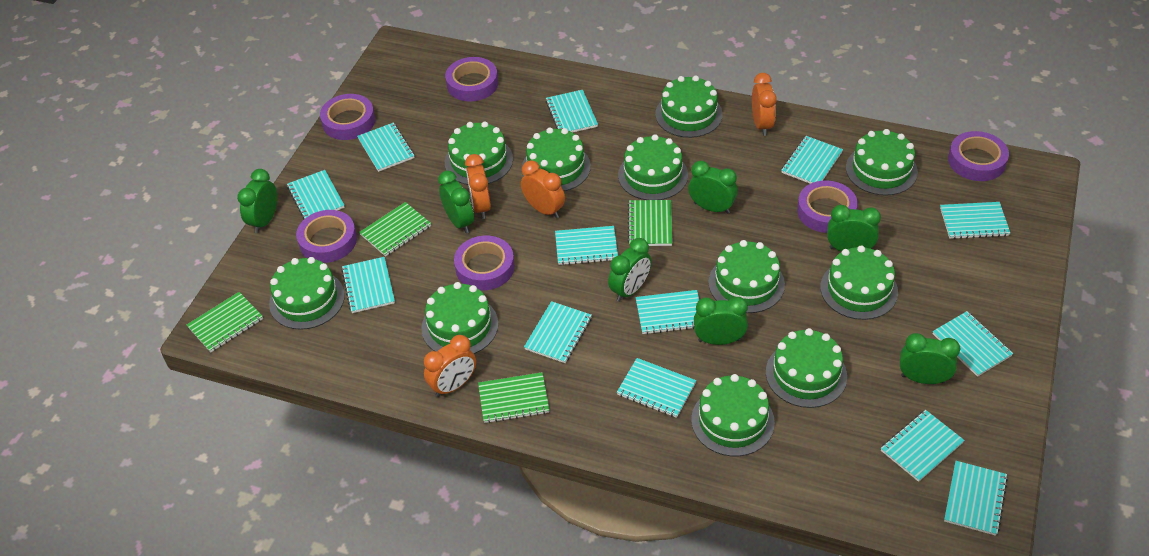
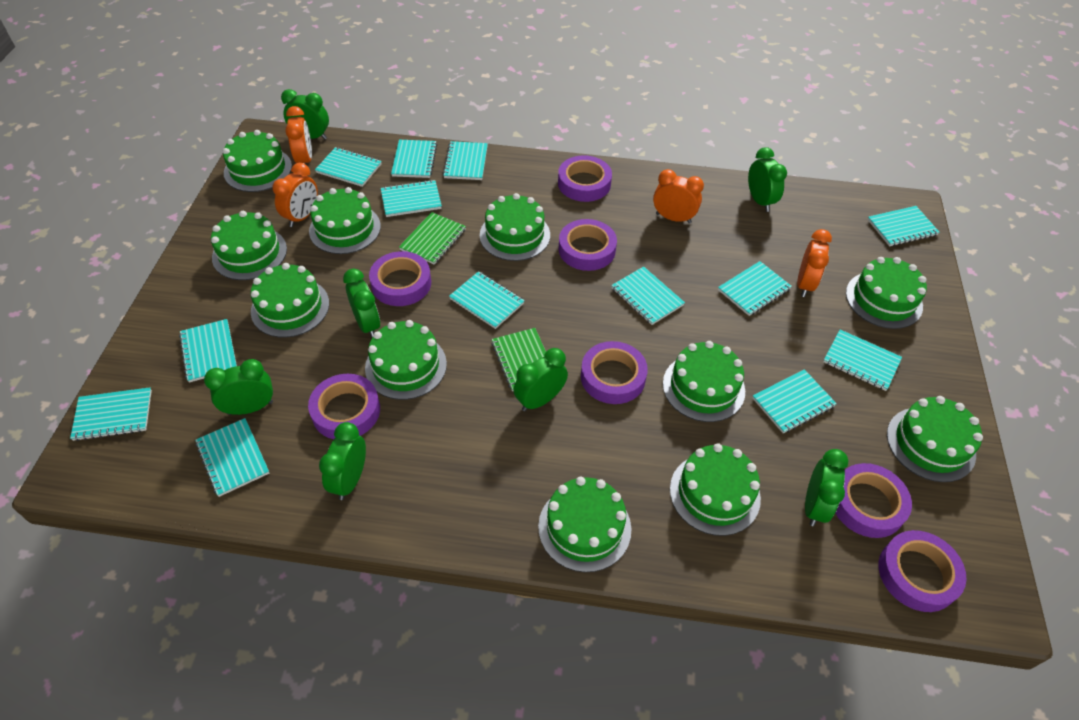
green notebook: 4 -> 2
purple tape: 6 -> 7

